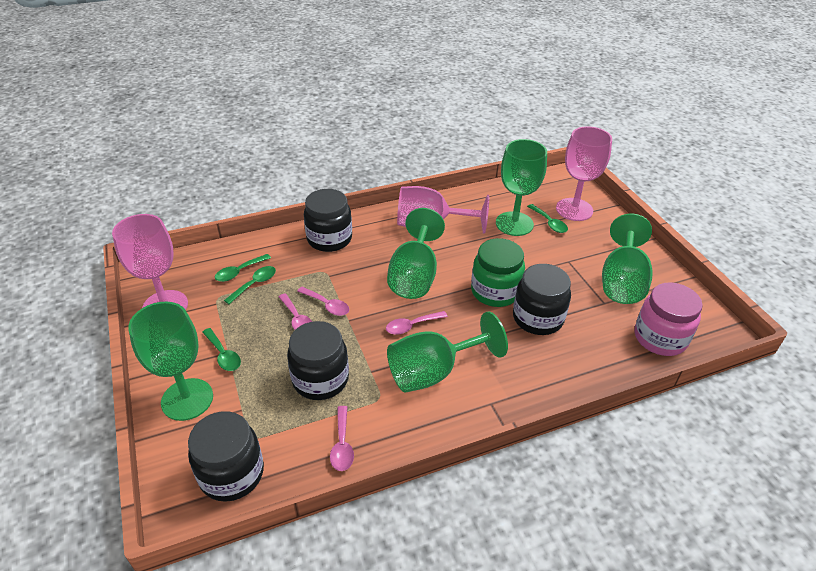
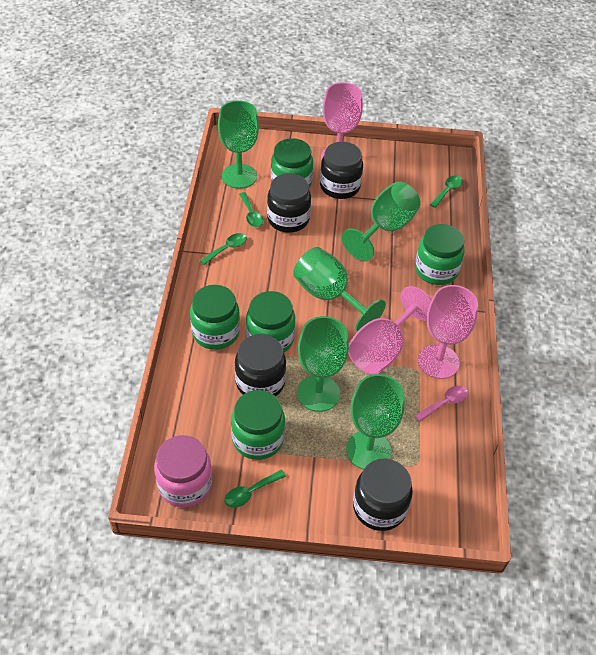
green jar: 1 -> 5
pink spoon: 4 -> 1

